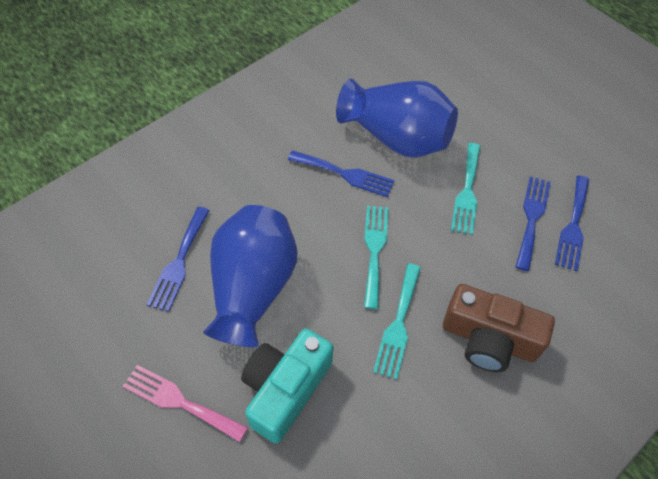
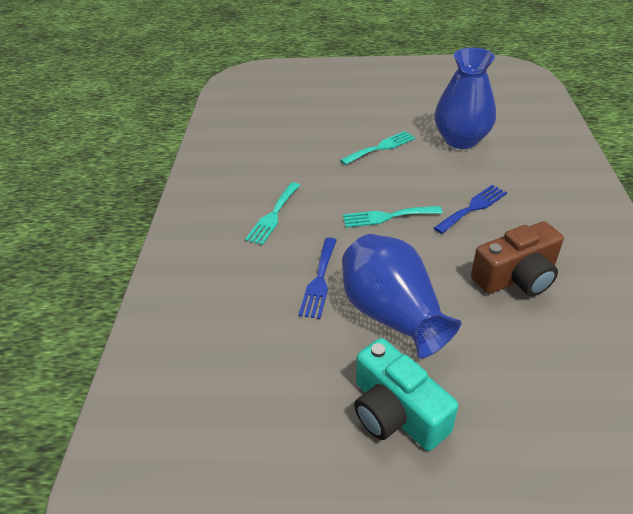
blue fork: 4 -> 2
pink fork: 1 -> 0

